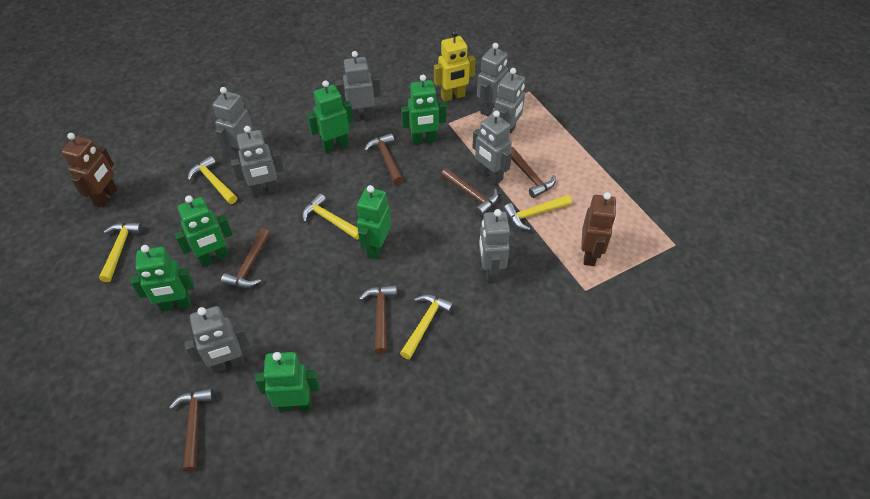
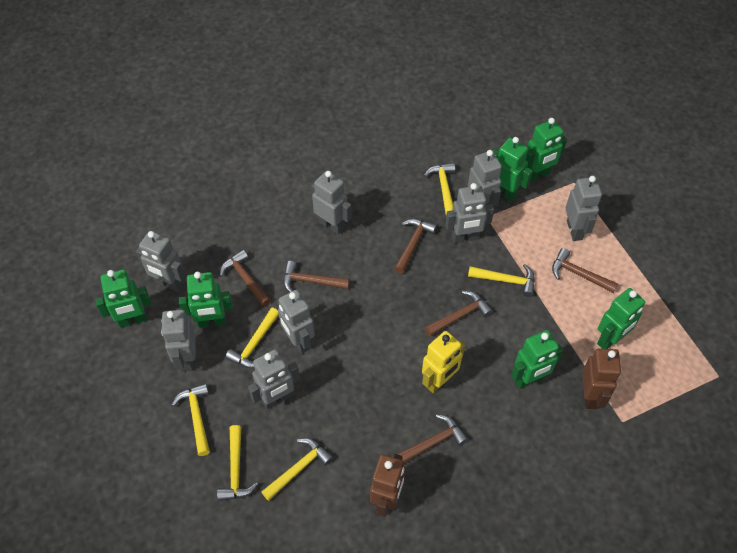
yellow hammer: 5 -> 6

